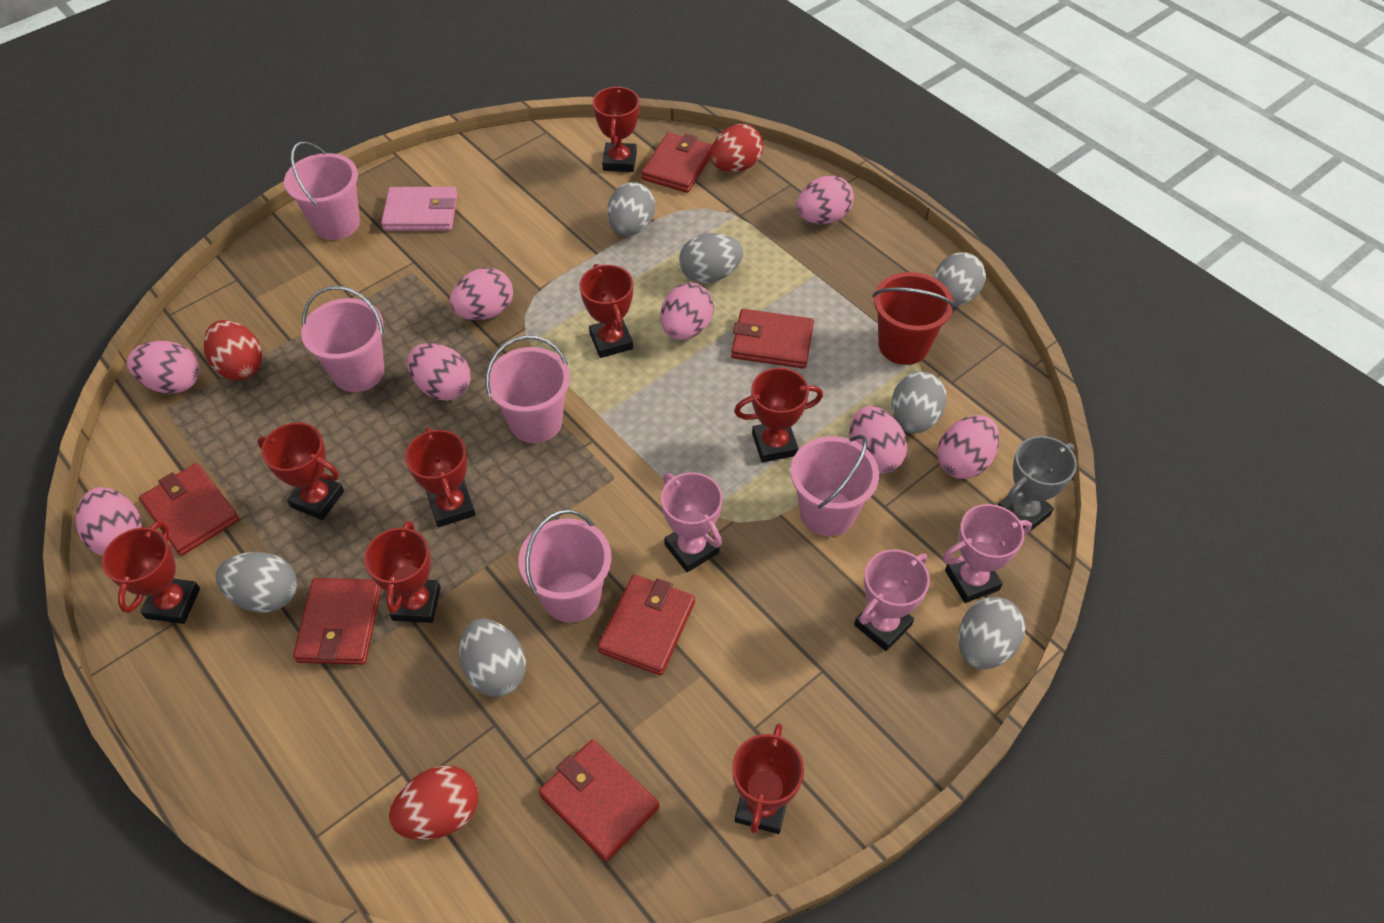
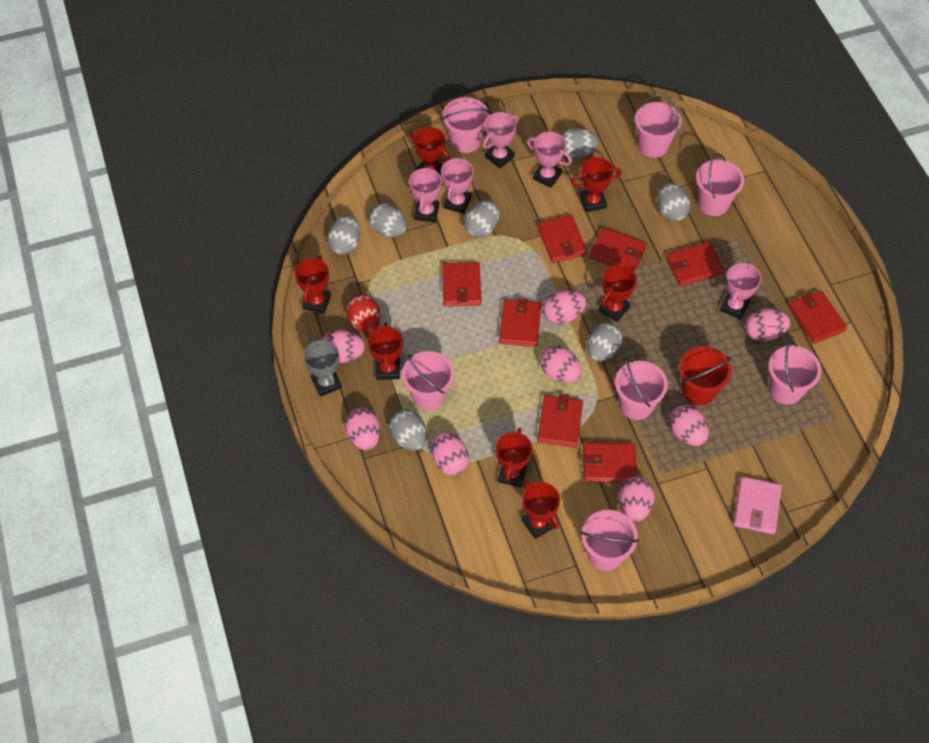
pink bucket: 5 -> 7
pink trophy: 3 -> 5
red egg: 3 -> 1
red trophy: 8 -> 7
red wallet: 6 -> 8

